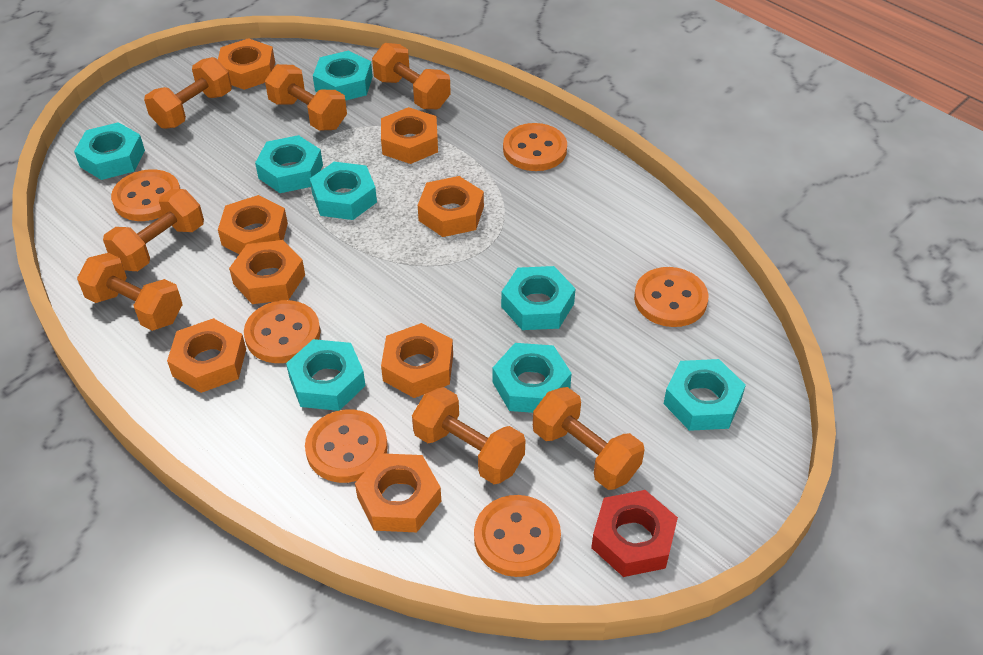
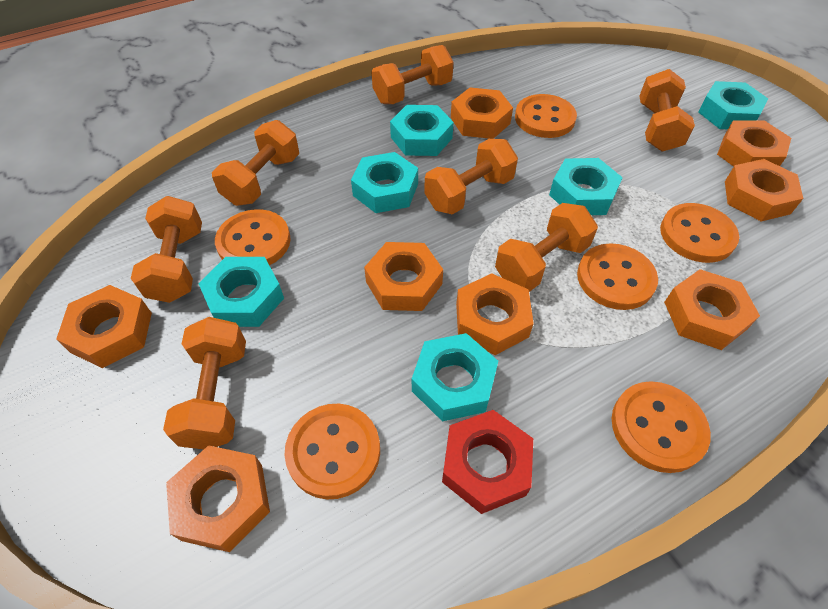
turquoise nut: 8 -> 6

